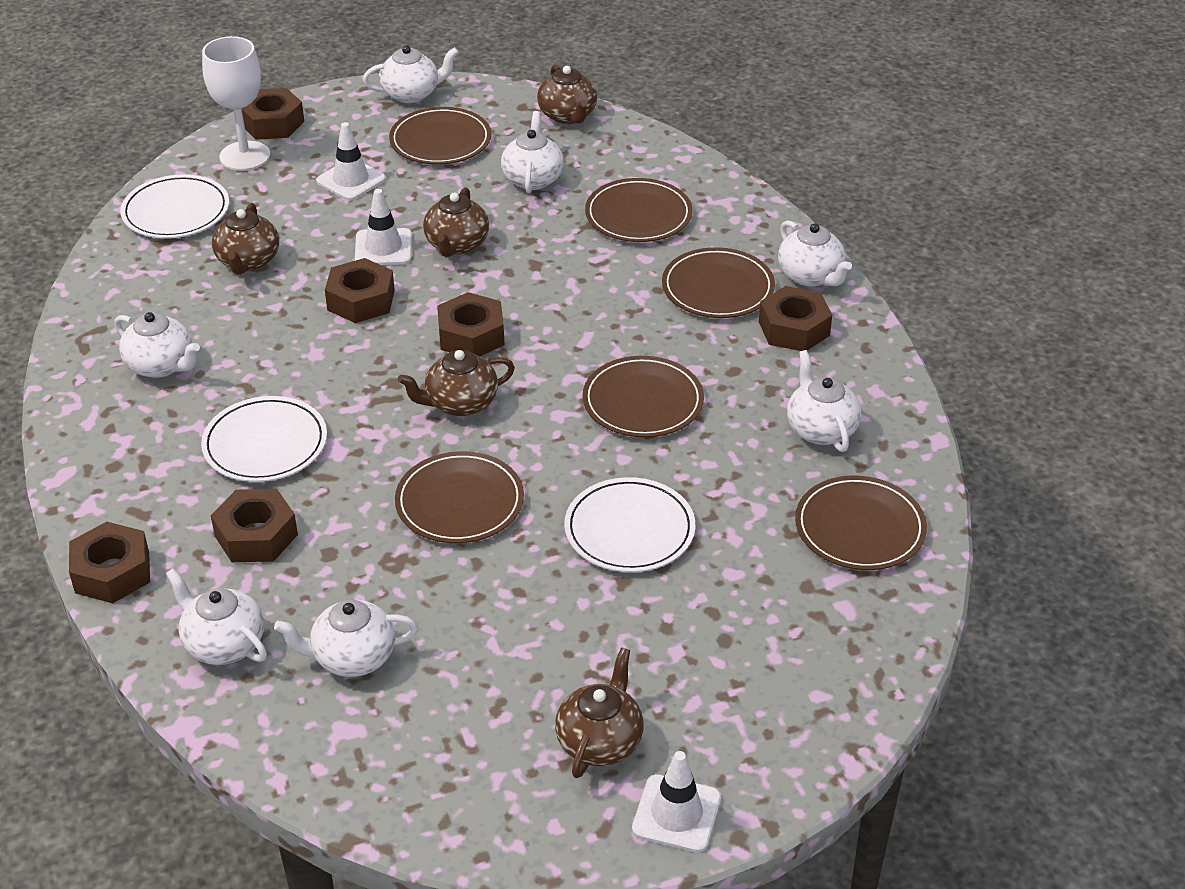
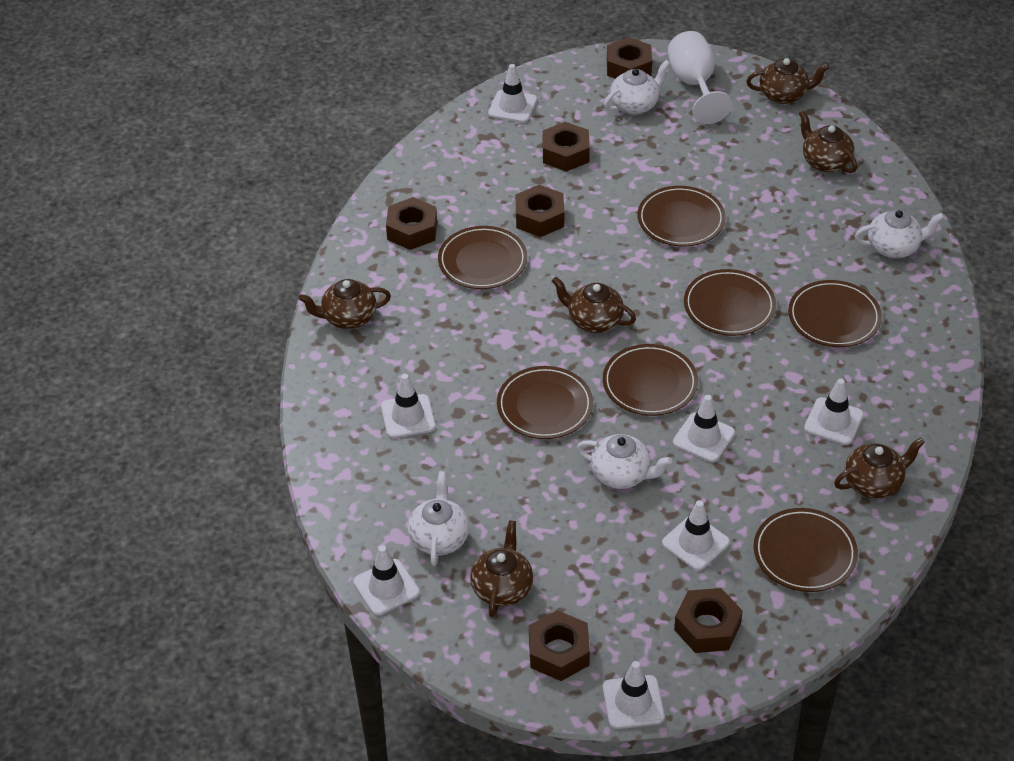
brown plate: 6 -> 7
brown teapot: 5 -> 6
white plate: 3 -> 0
white teapot: 7 -> 4
white traffic cone: 3 -> 7

